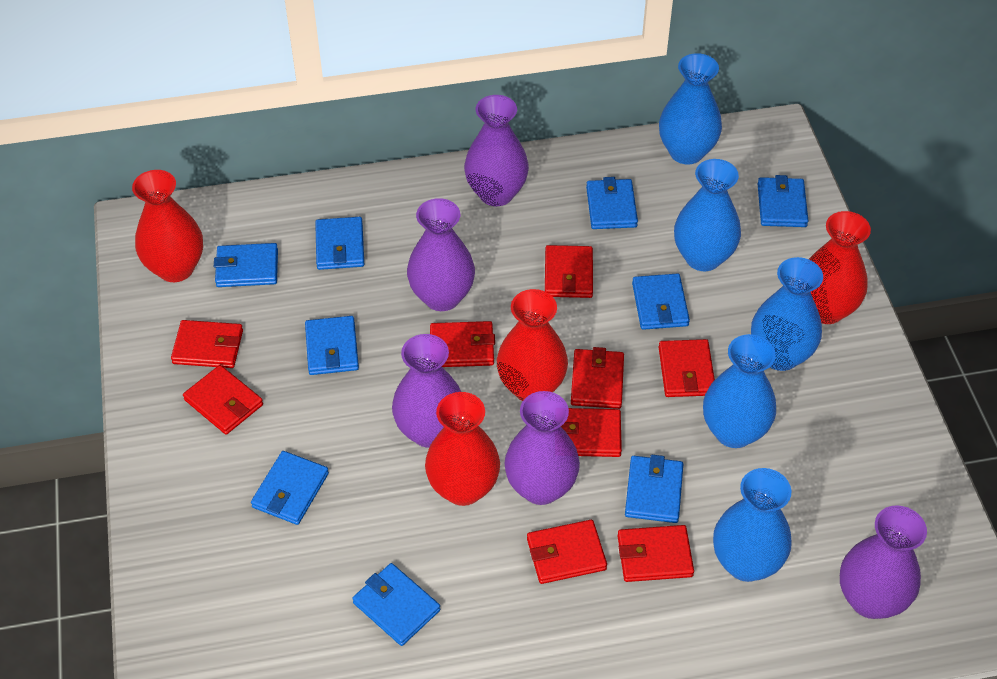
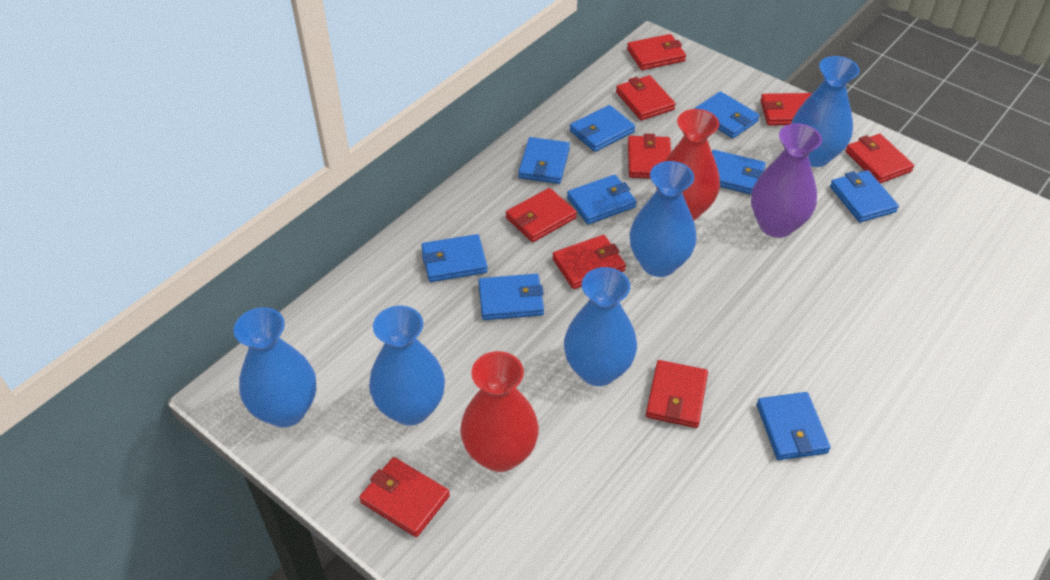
purple vase: 5 -> 1
red vase: 4 -> 2

